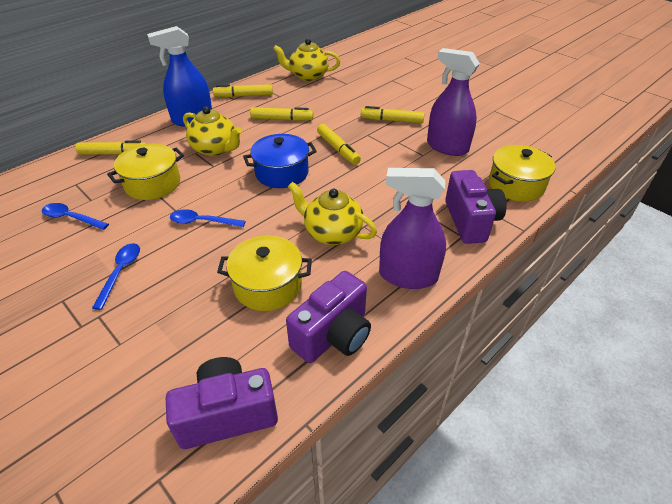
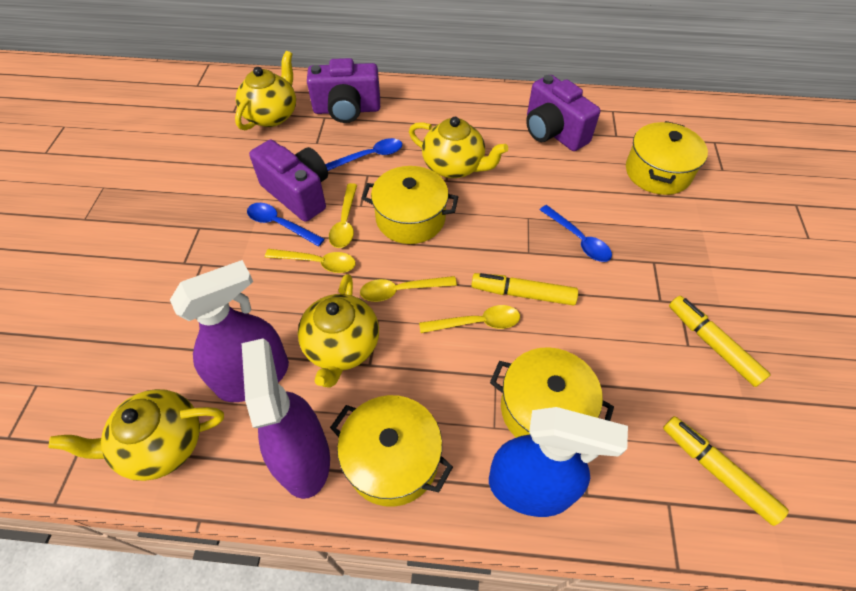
blue pot: 1 -> 0
yellow marker: 5 -> 3
yellow pot: 3 -> 4
yellow spoon: 0 -> 4
yellow teapot: 3 -> 4

